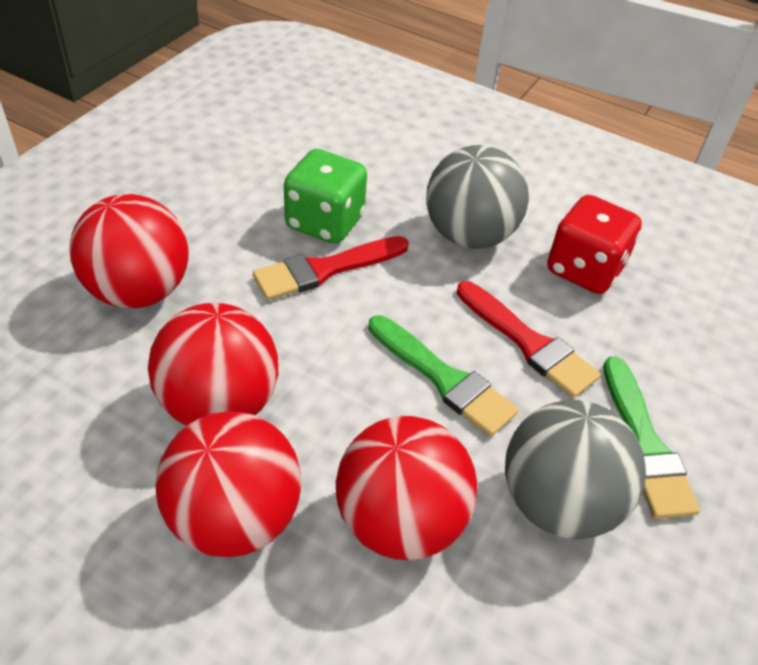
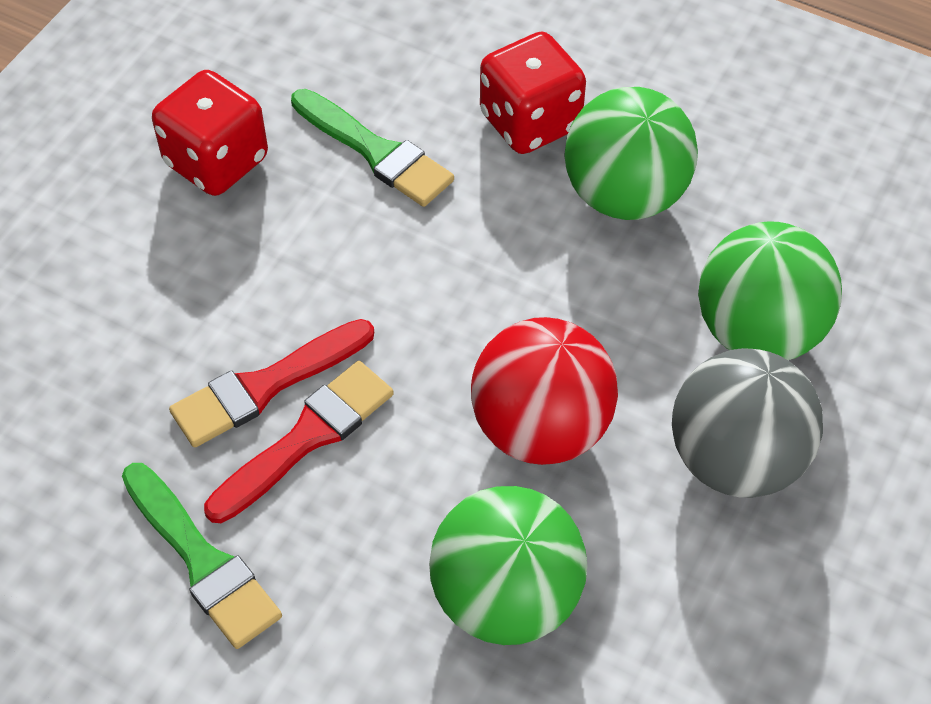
green ball: 0 -> 3
green dice: 1 -> 0
grey ball: 2 -> 1
red ball: 4 -> 1
red dice: 1 -> 2

